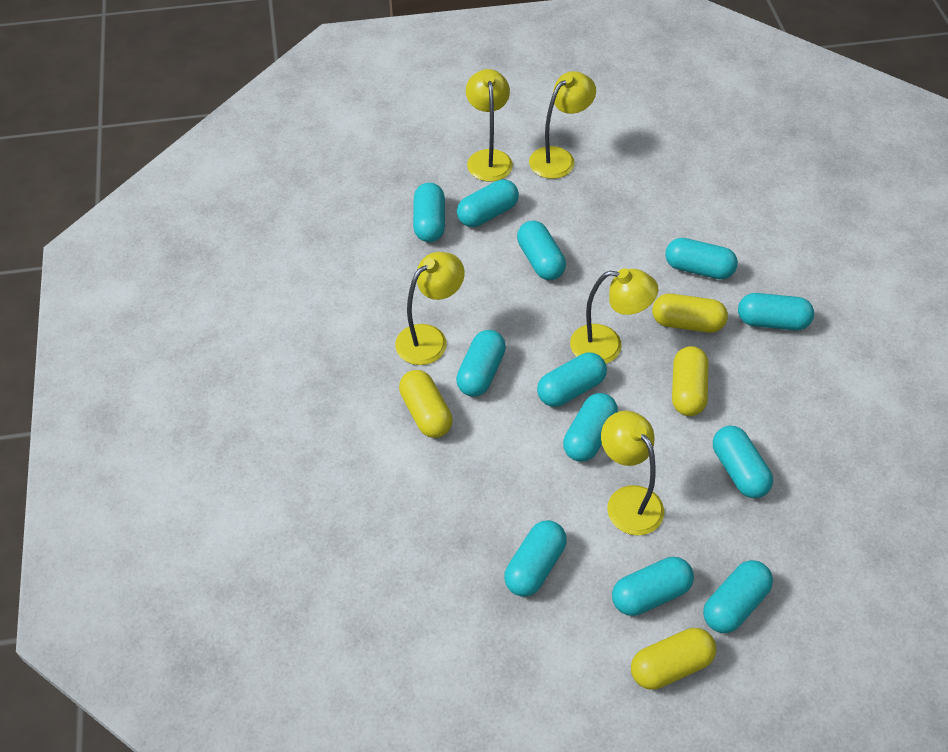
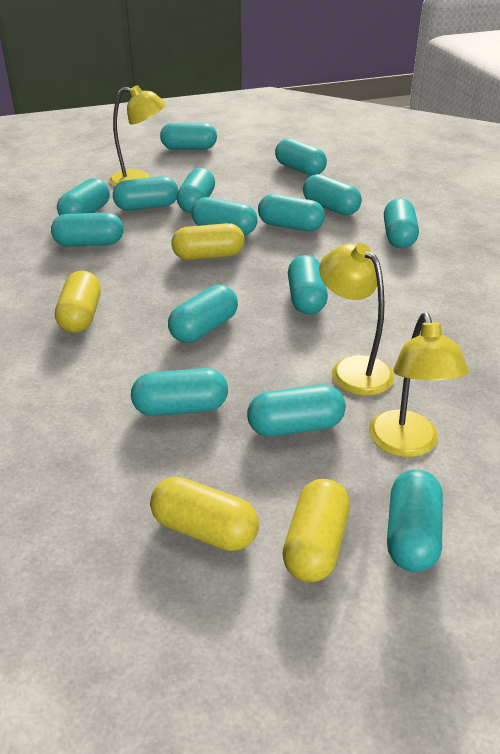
turquoise capsule: 12 -> 15
yellow lamp: 5 -> 3

